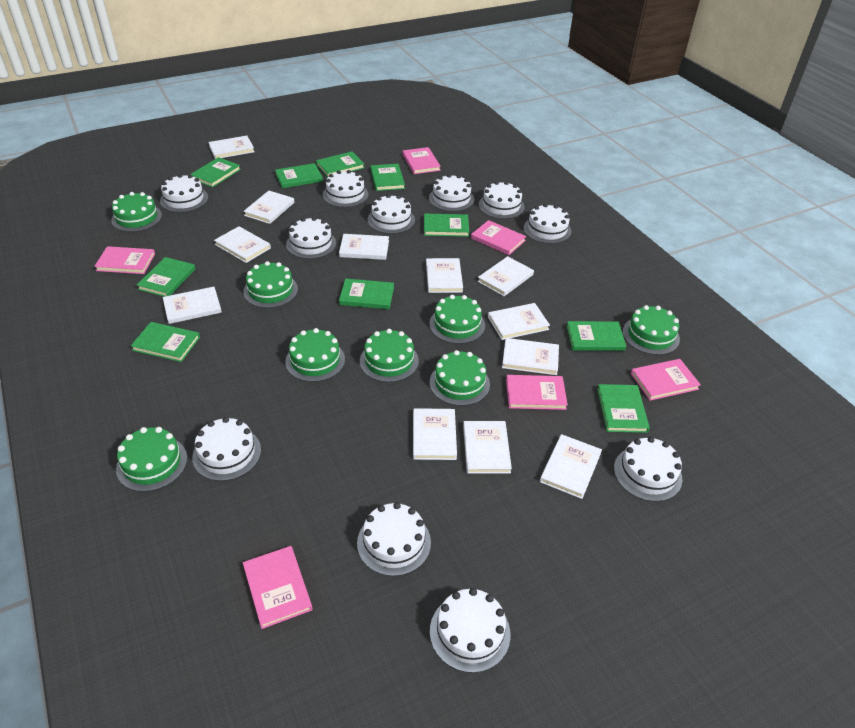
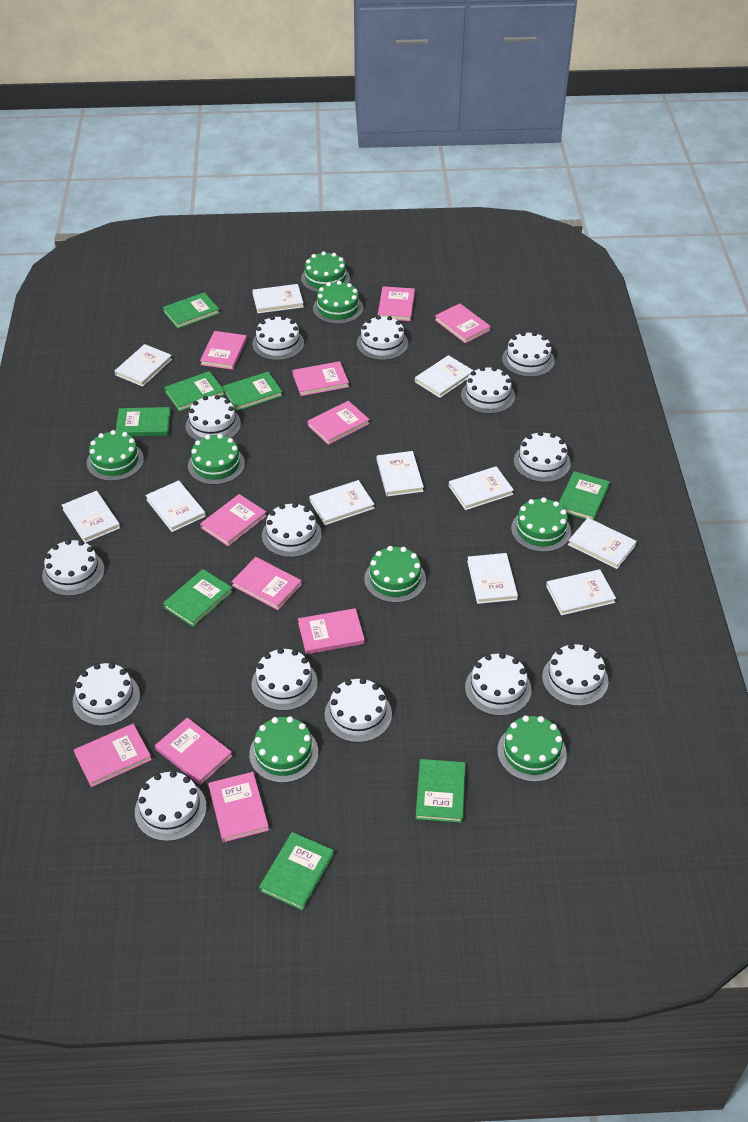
green book: 10 -> 8
pink book: 6 -> 11
white book: 12 -> 11
white cake: 11 -> 14

